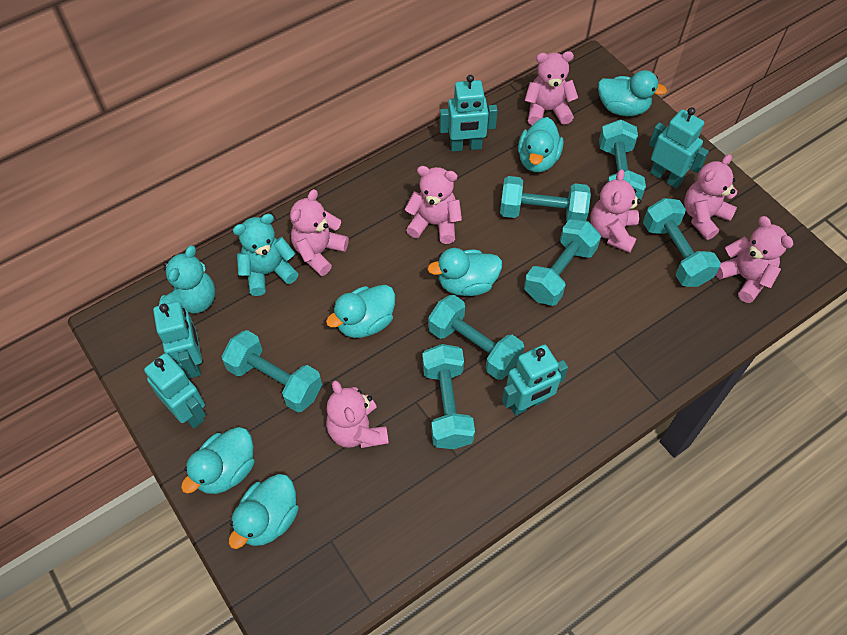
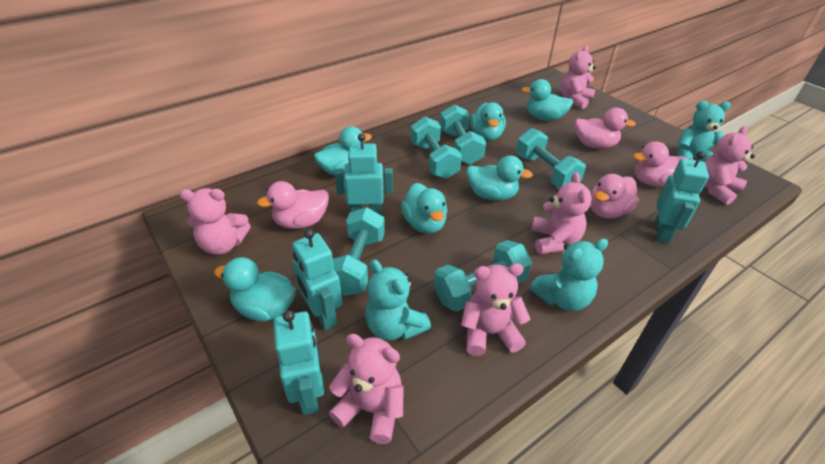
pink duck: 0 -> 4
pink teddy bear: 7 -> 6
turquoise dumbbell: 7 -> 5
turquoise robot: 5 -> 4
turquoise teddy bear: 2 -> 3

